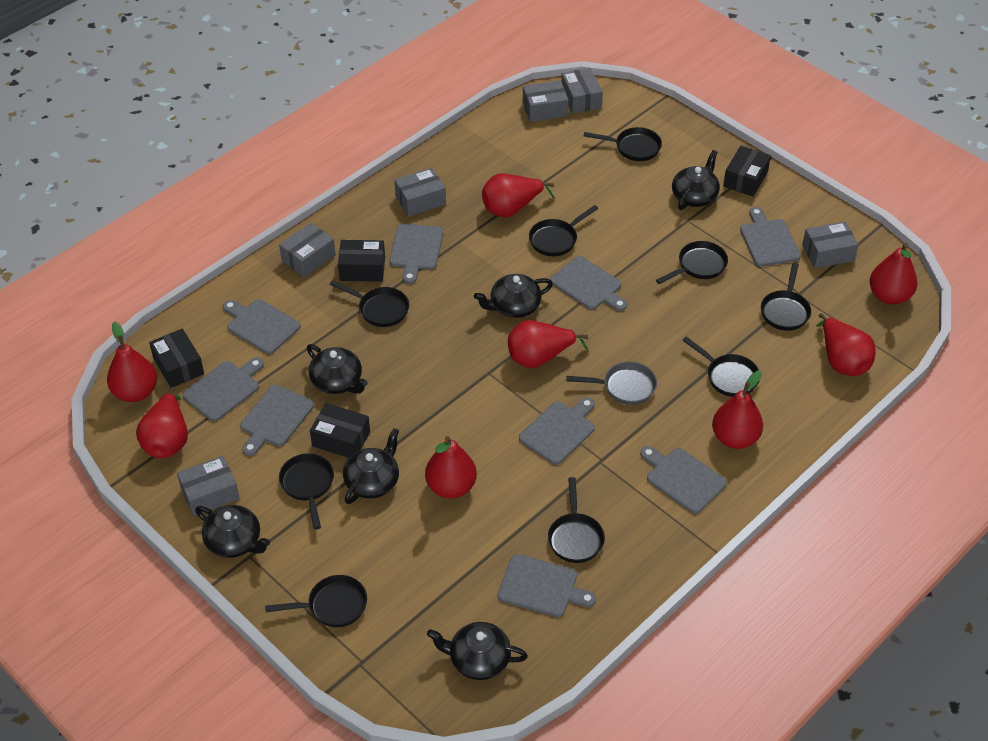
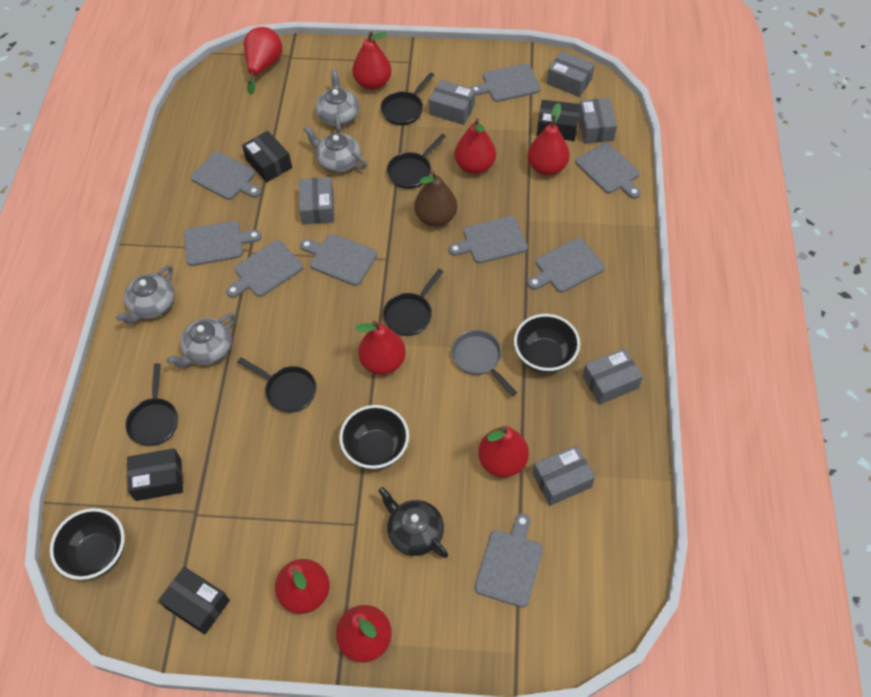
black bowl: 0 -> 3
black pan: 9 -> 5
black teapot: 6 -> 1
brown pear: 0 -> 1
grey teapot: 0 -> 4

